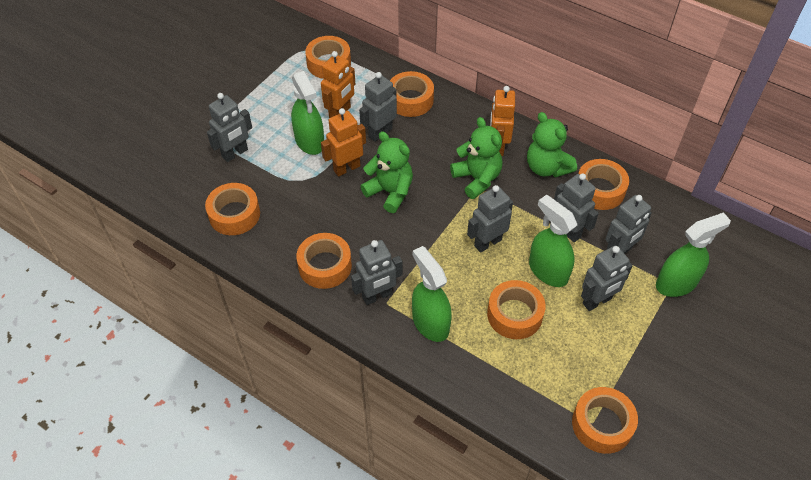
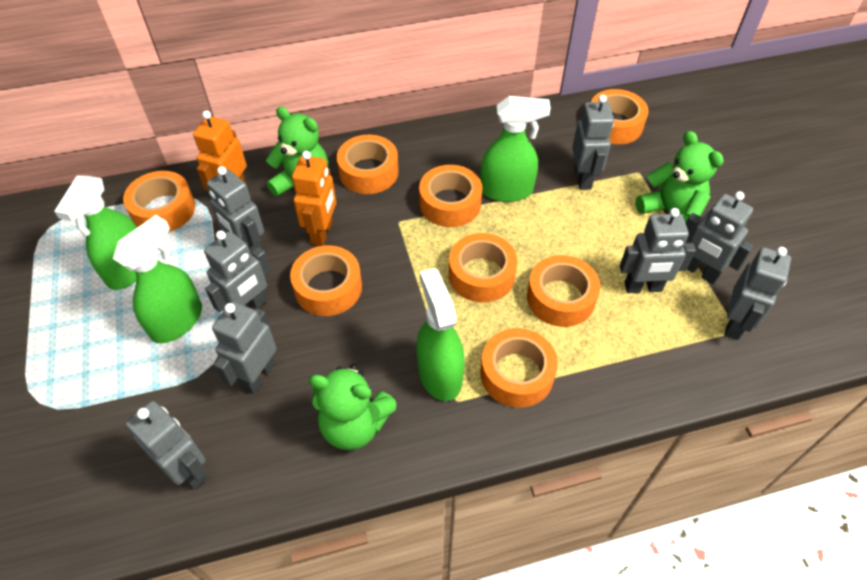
grey robot: 7 -> 8
orange robot: 3 -> 2
orange tape: 7 -> 8

